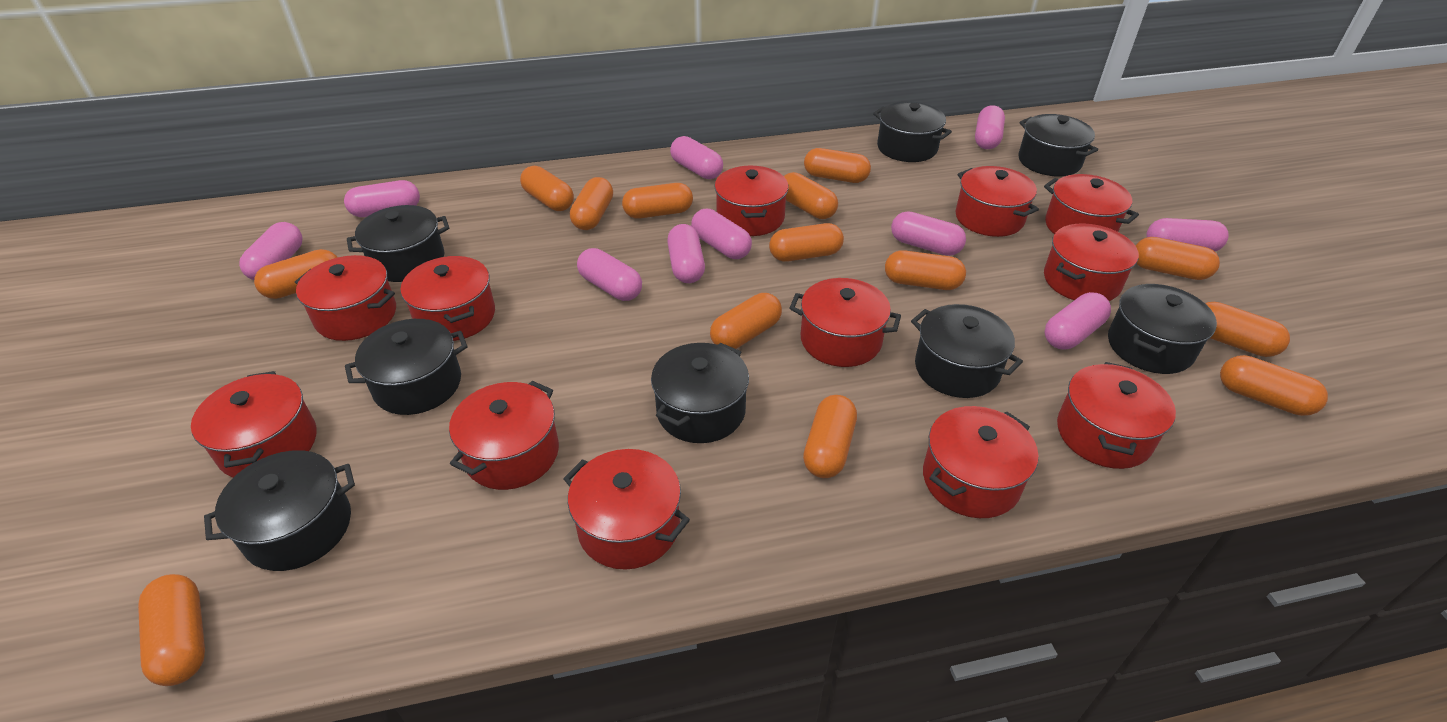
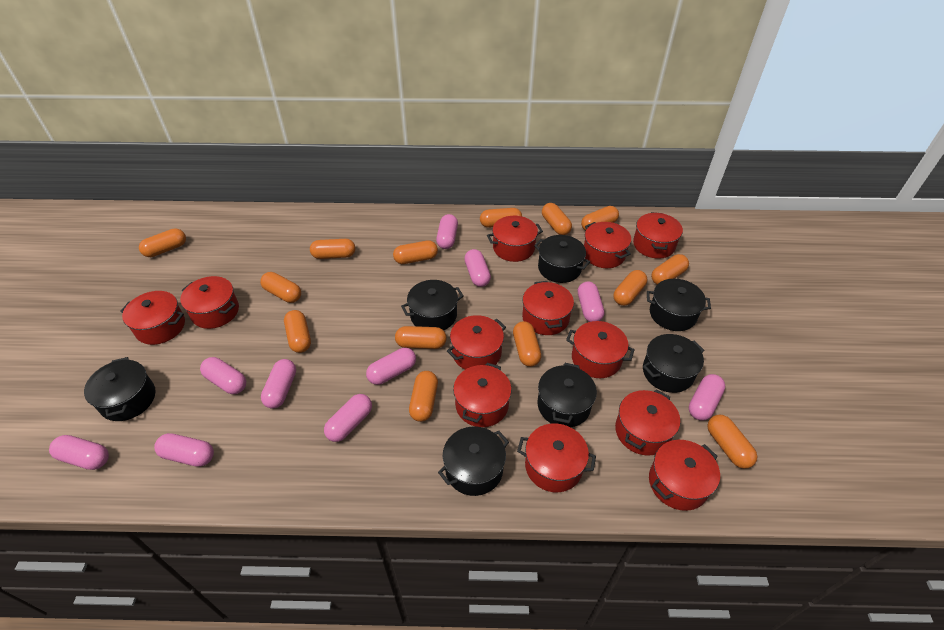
black pot: 8 -> 7

